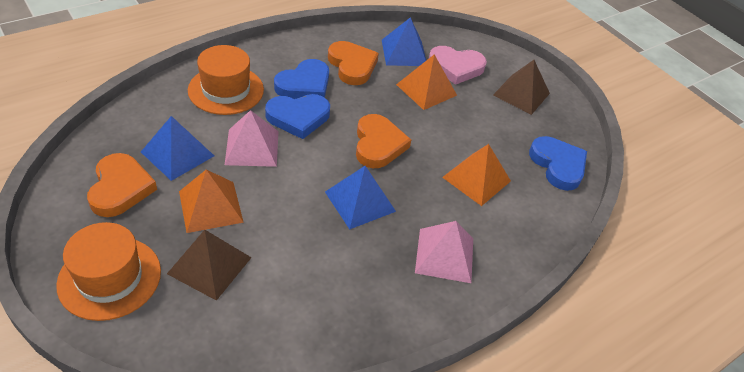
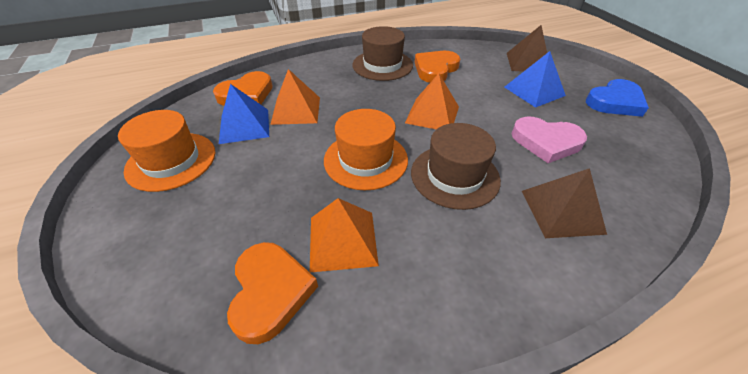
blue heart: 3 -> 1
blue pyramid: 3 -> 2
brown hat: 0 -> 2
pink pyramid: 2 -> 0

